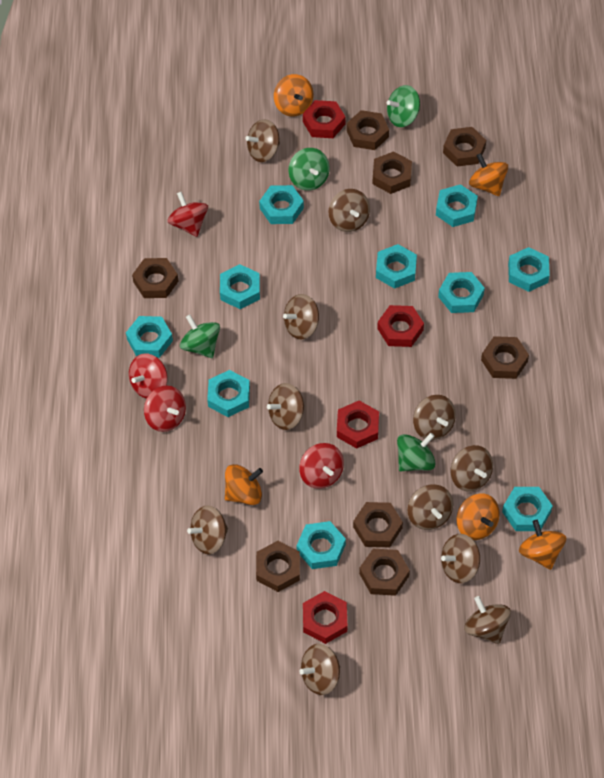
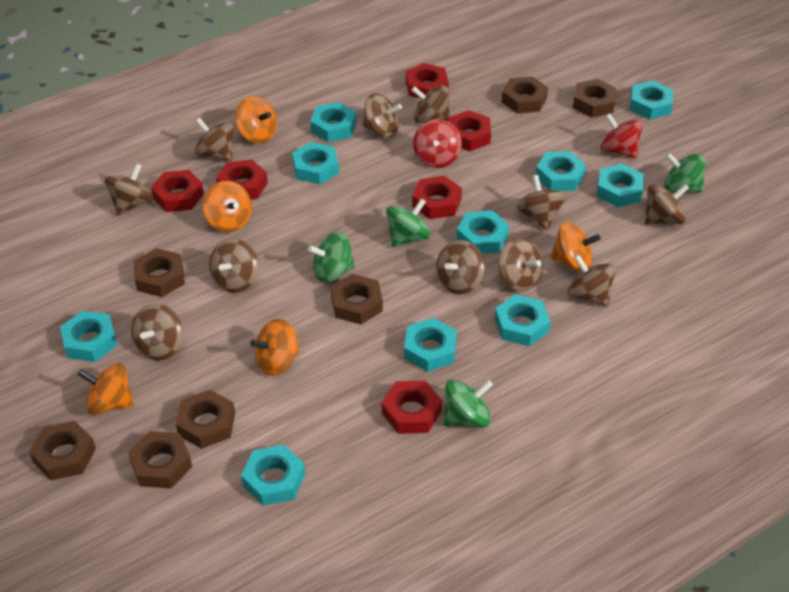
brown nut: 8 -> 7
red nut: 4 -> 6
red spinning top: 4 -> 2

